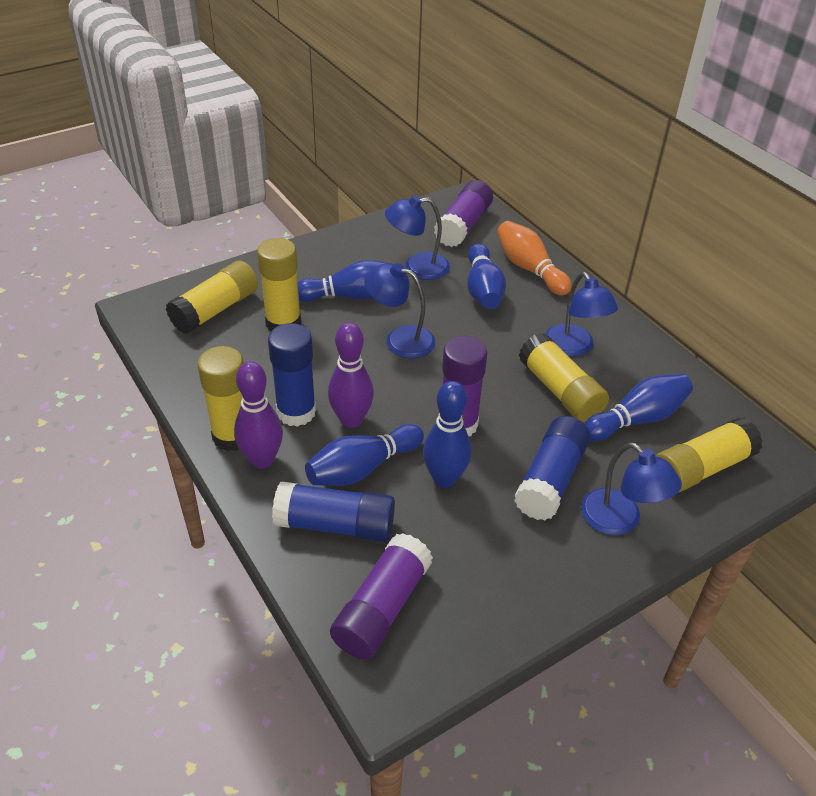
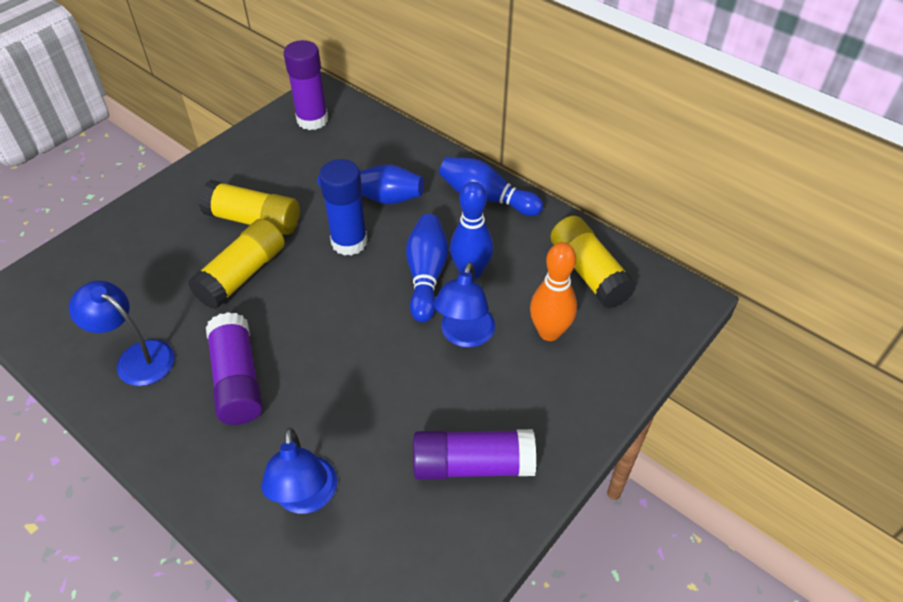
blue bowling pin: 5 -> 4
blue glue stick: 3 -> 1
blue lamp: 4 -> 3
purple bowling pin: 2 -> 0
yellow glue stick: 5 -> 3

